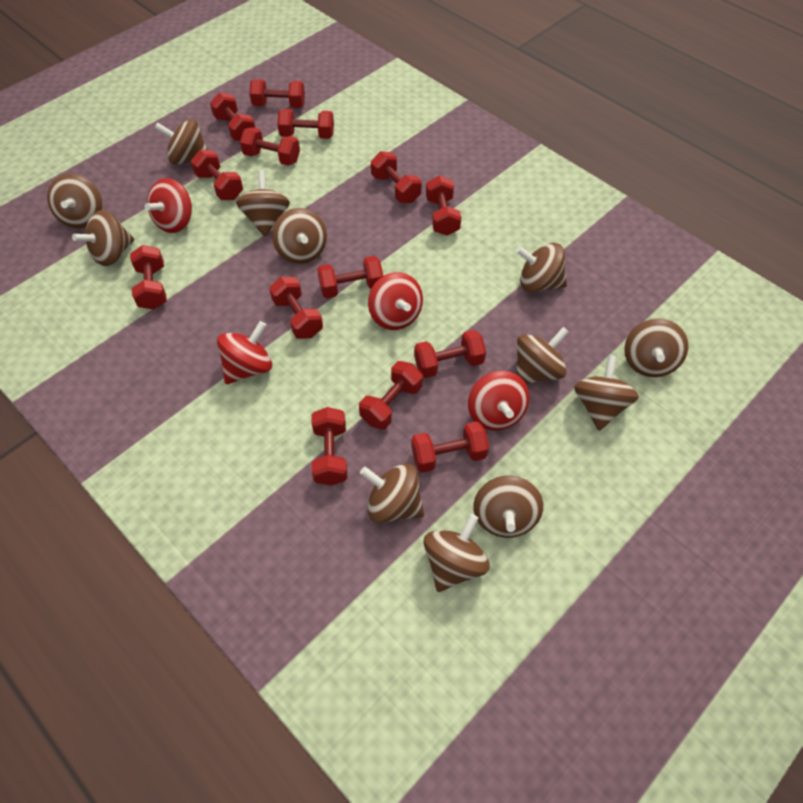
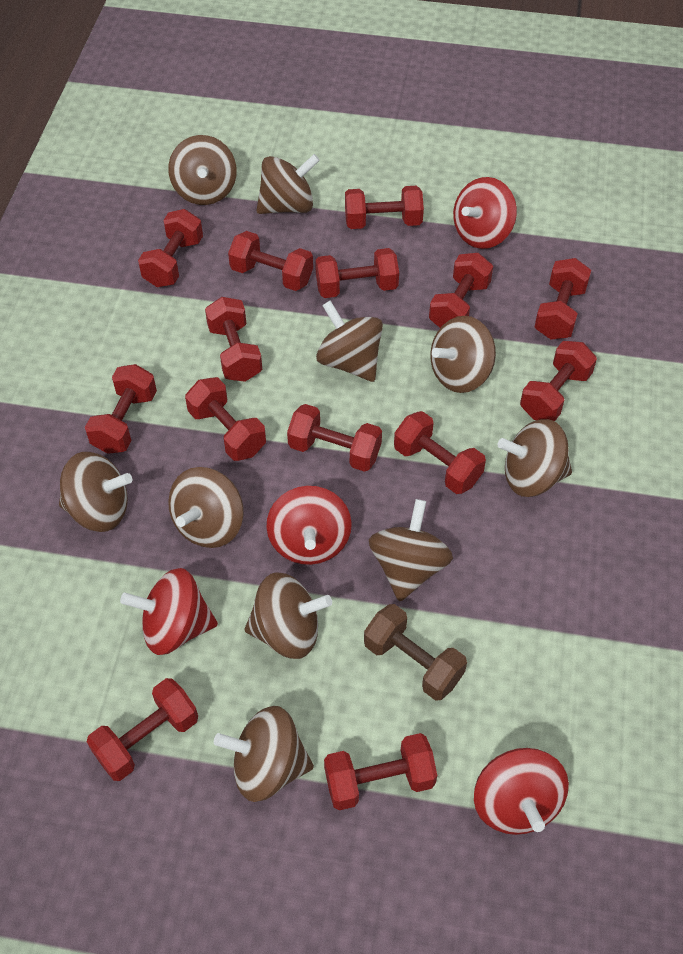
brown dumbbell: 0 -> 1
brown spinning top: 12 -> 10

